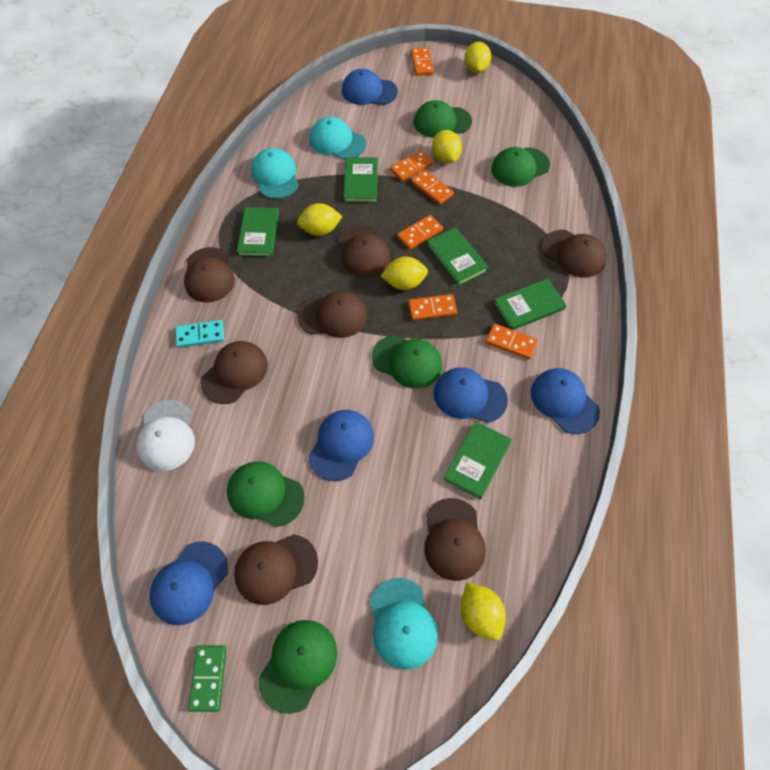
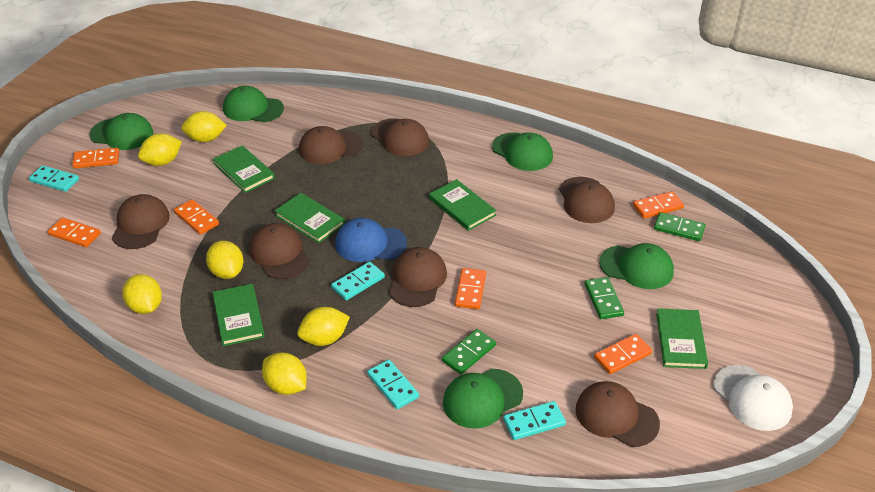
blue cap: 5 -> 1
green domino: 1 -> 3
turquoise cap: 3 -> 0
turquoise domino: 1 -> 4
yellow lemon: 5 -> 6

